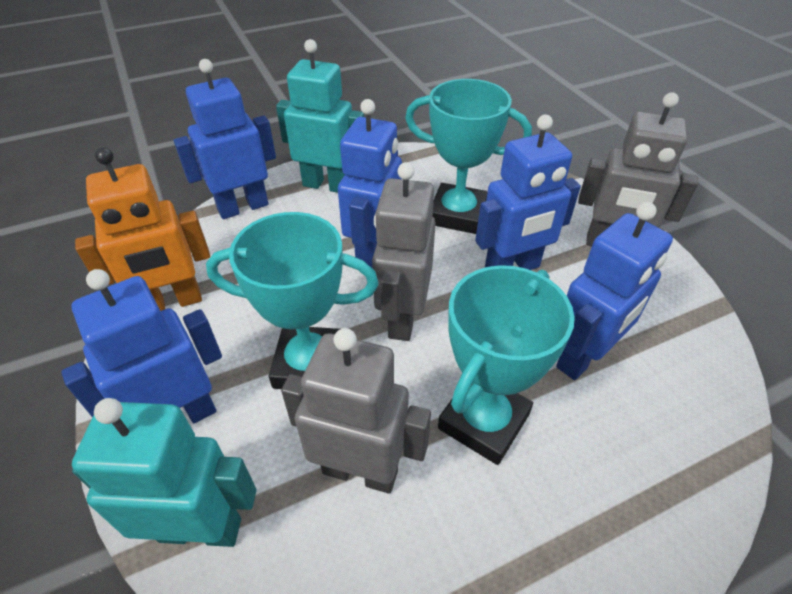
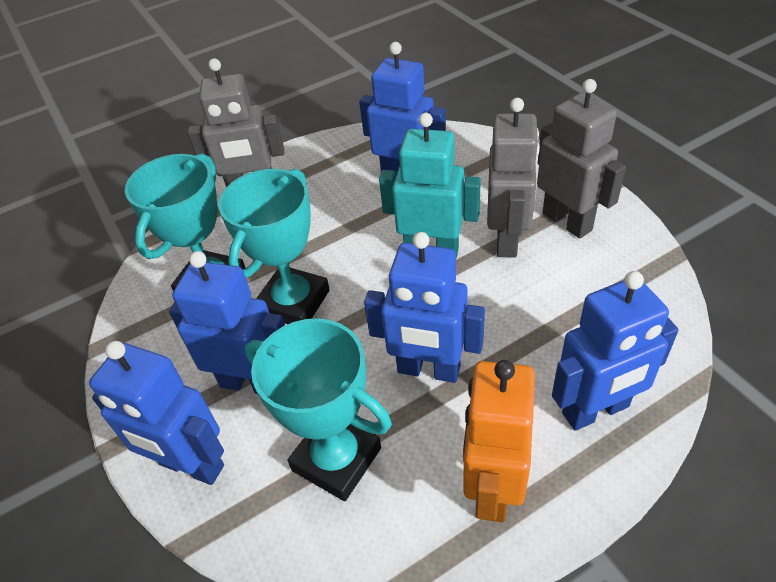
turquoise robot: 2 -> 1

